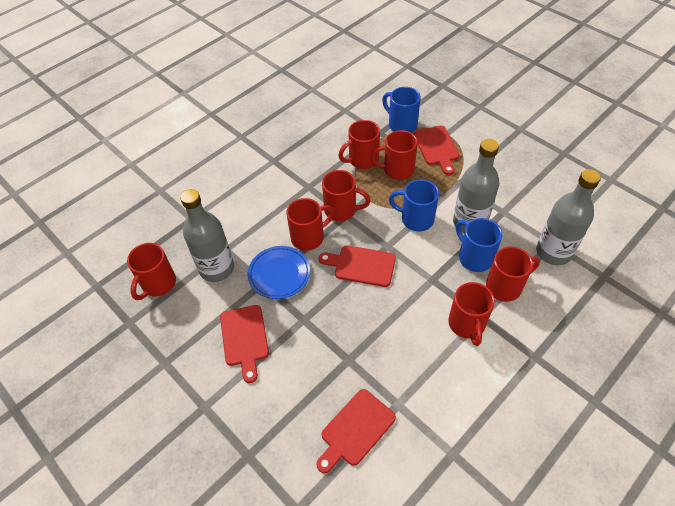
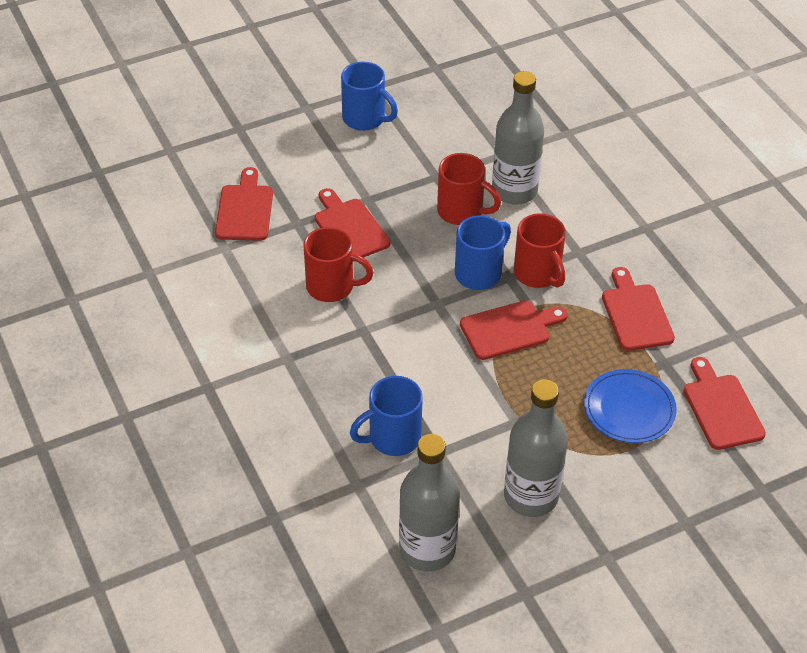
red cutting board: 4 -> 5
red mug: 7 -> 3

